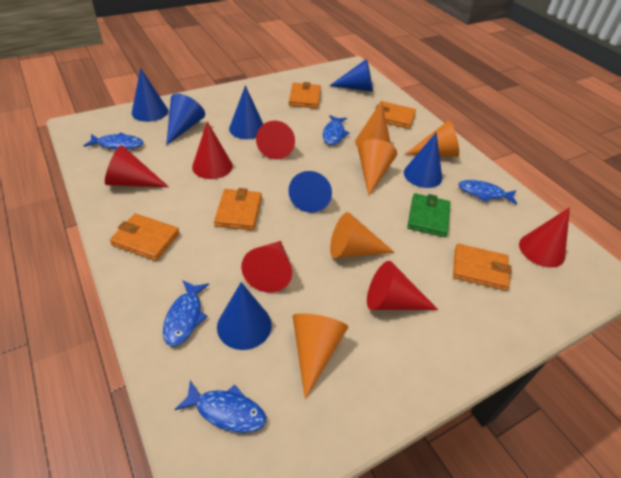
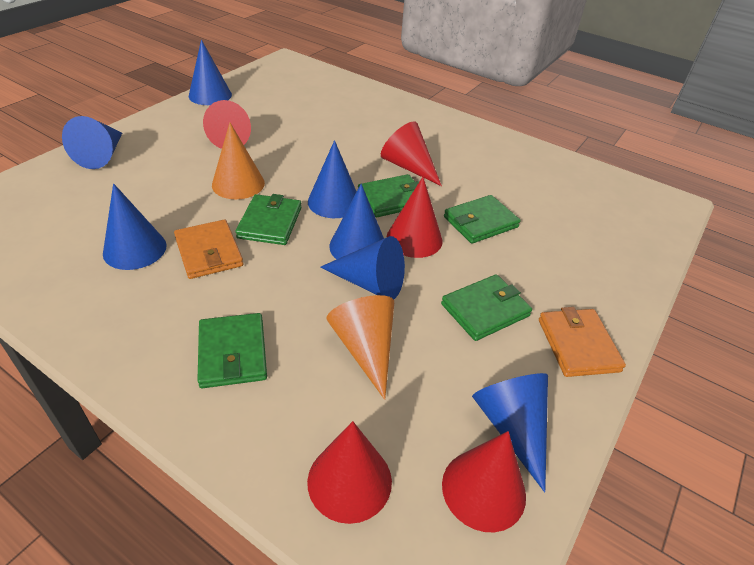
blue fish: 5 -> 0
green wallet: 1 -> 5
orange cone: 5 -> 2
orange wallet: 5 -> 2
red cone: 6 -> 5

